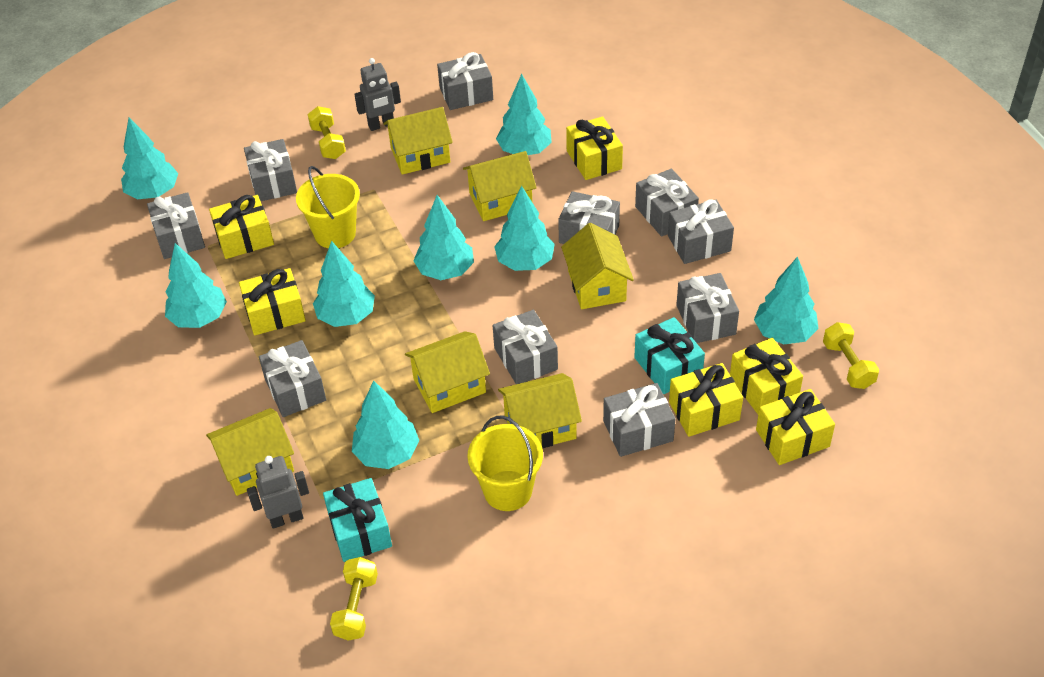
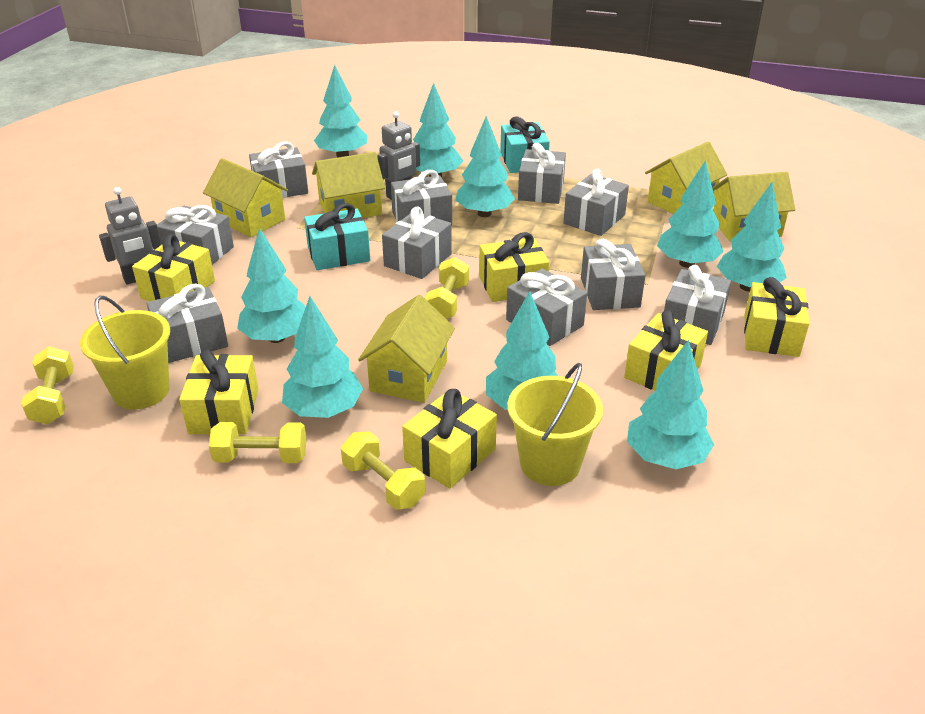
turquoise tree: 8 -> 9
yellow dumbbell: 3 -> 4
yellow house: 6 -> 5

